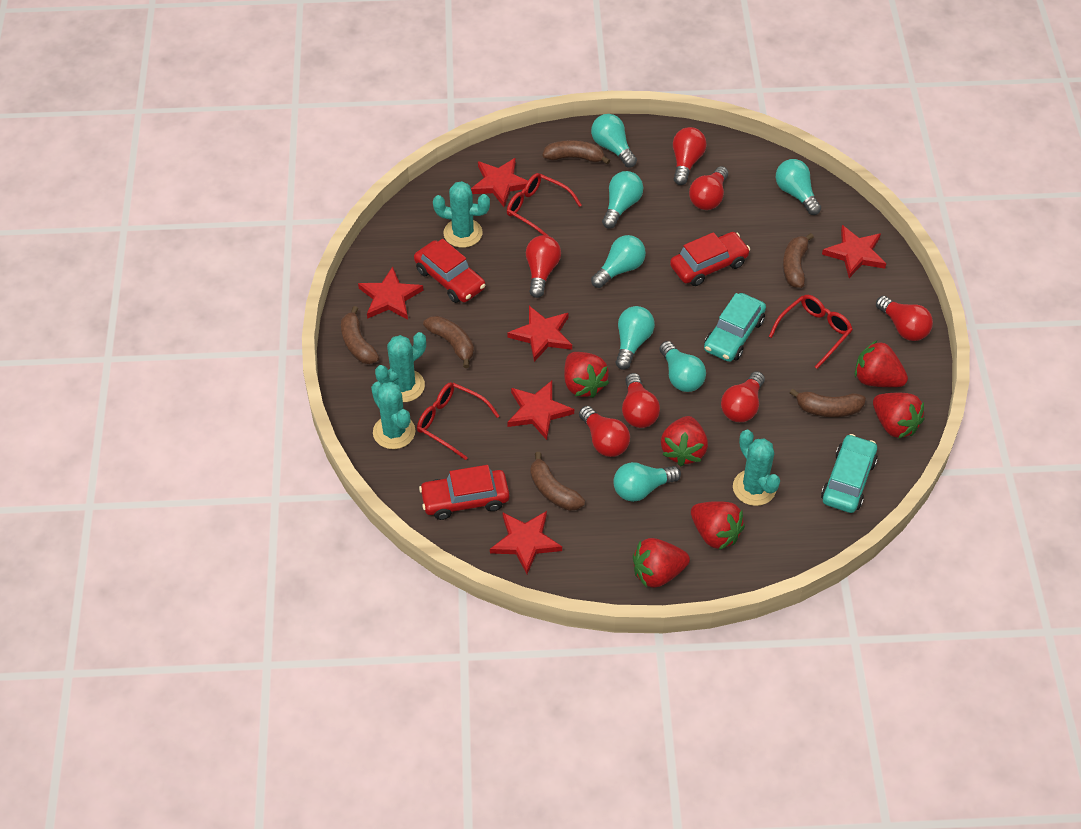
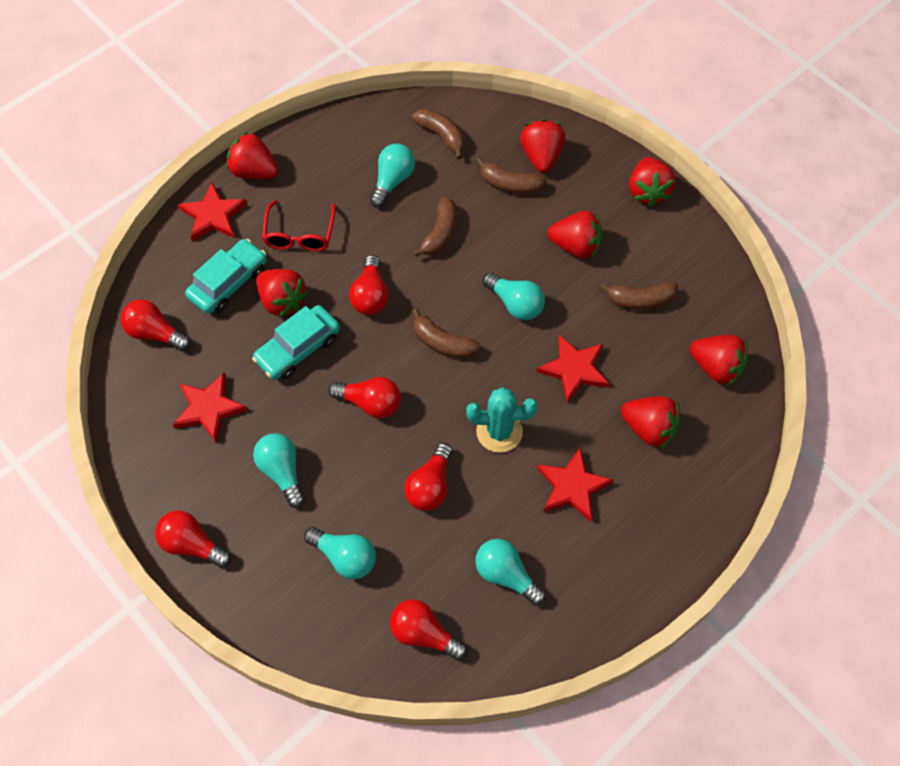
brown banana: 6 -> 5
red car: 3 -> 0
red glasses: 3 -> 1
red light bulb: 7 -> 6
red star: 6 -> 4
red strawberry: 6 -> 7
turquoise cactus: 4 -> 1
turquoise light bulb: 7 -> 5

